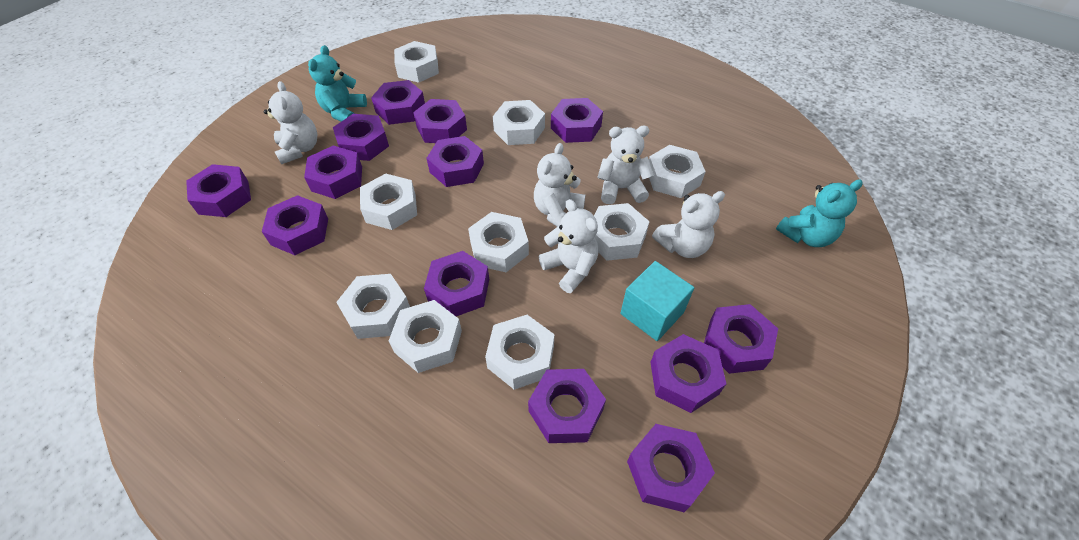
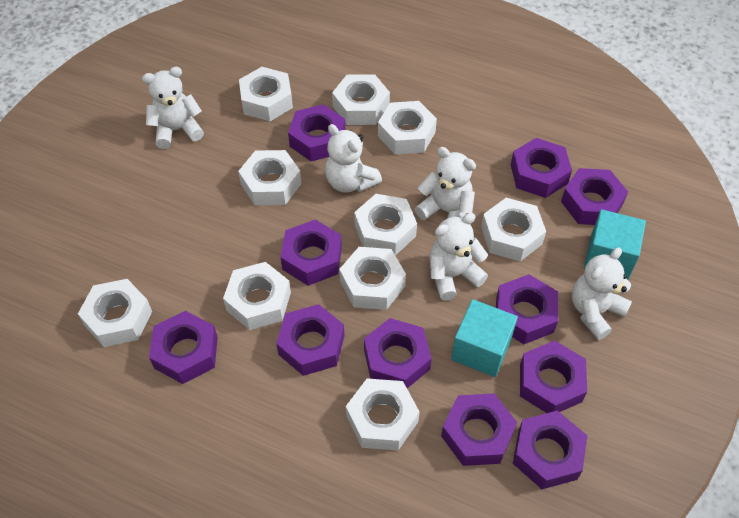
purple nut: 13 -> 11
turquoise cube: 1 -> 2
turquoise teddy bear: 2 -> 0
white nut: 9 -> 10

